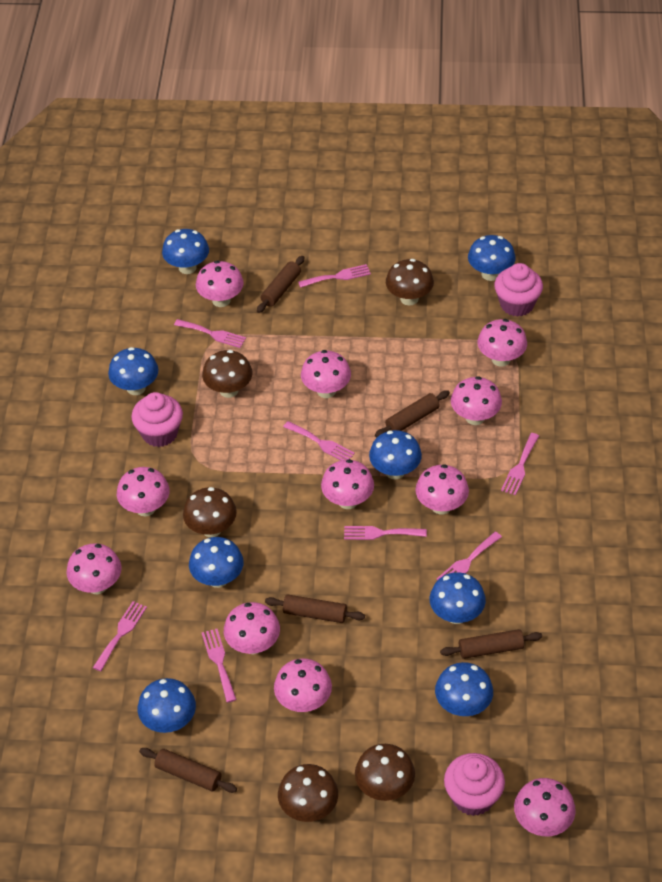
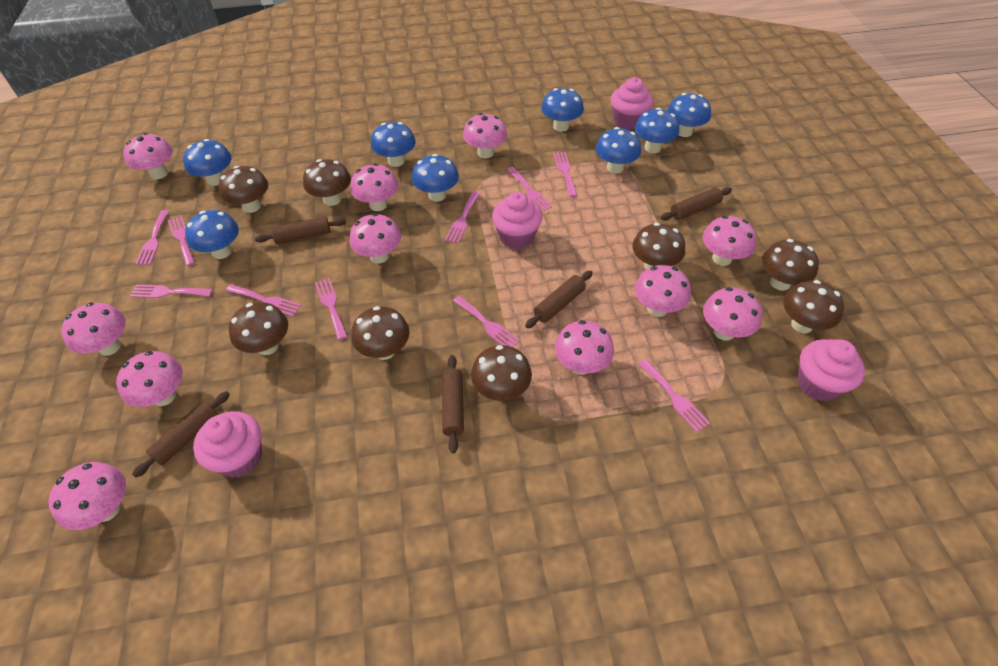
brown mushroom: 5 -> 8
pink cupcake: 3 -> 4
pink fork: 8 -> 10

